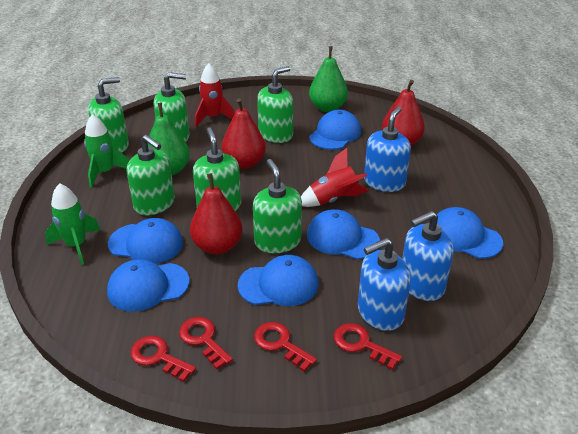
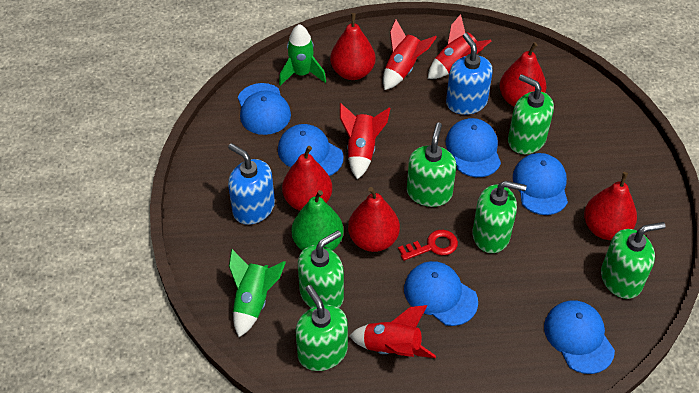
blue soap dispenser: 3 -> 2
green pear: 2 -> 1
red key: 4 -> 1
red pear: 3 -> 5
red rocket: 2 -> 4

